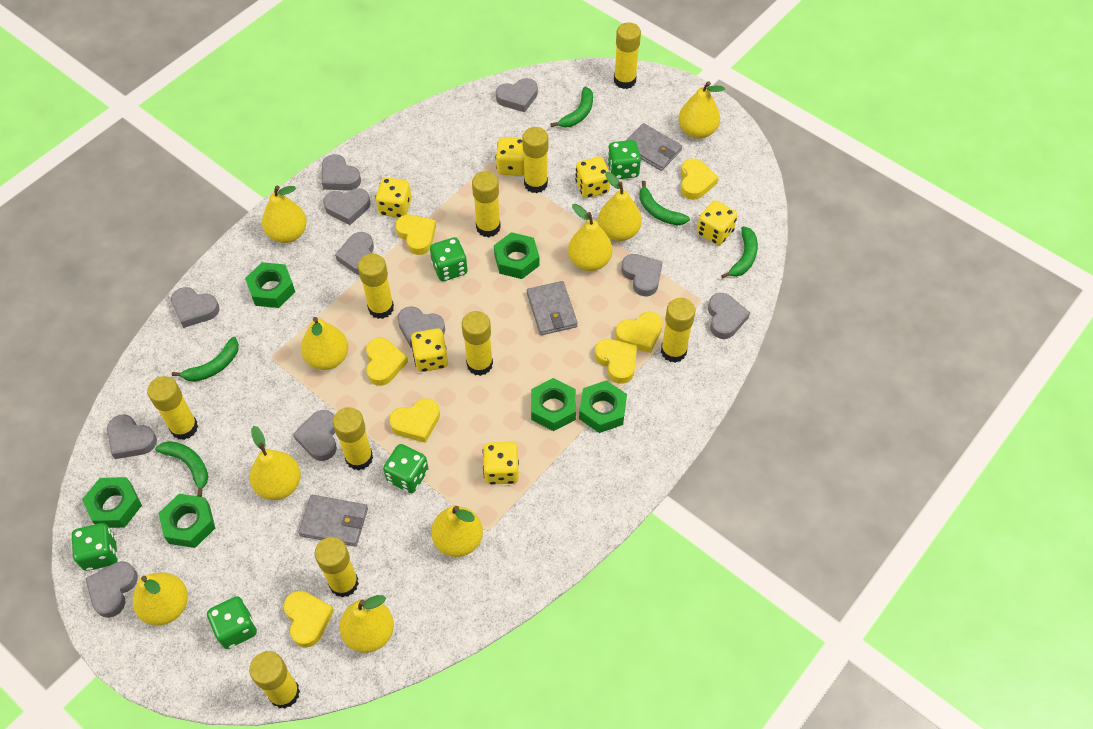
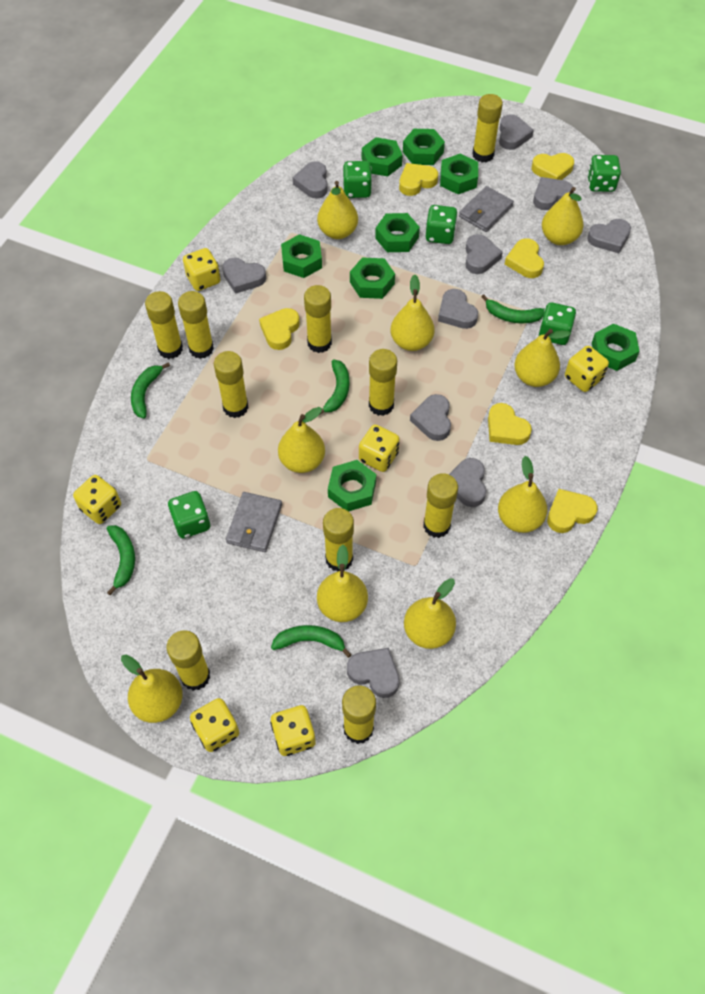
green nut: 6 -> 8
grey heart: 11 -> 10
grey wallet: 3 -> 2
yellow heart: 7 -> 6

